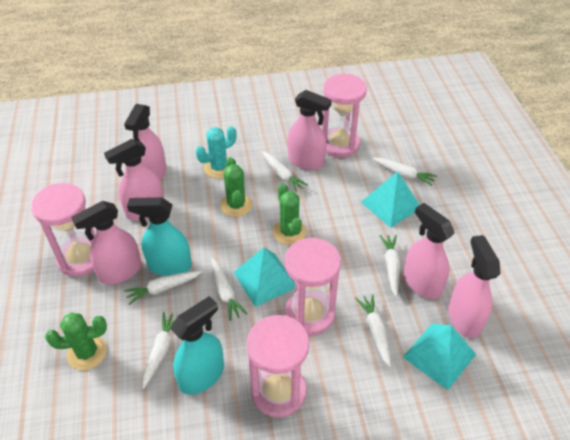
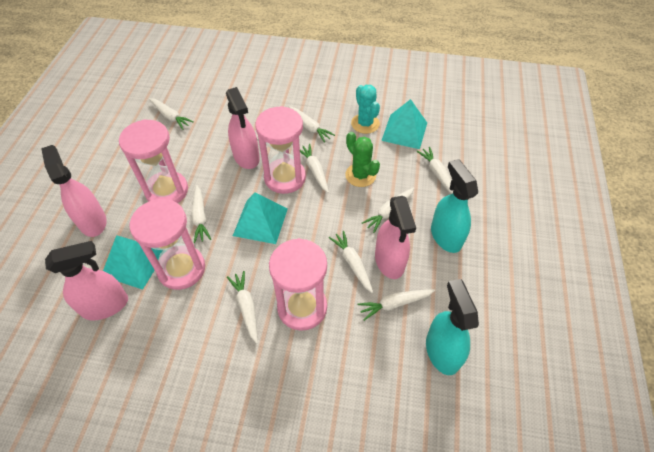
green cactus: 3 -> 1
pink spray bottle: 6 -> 4
white carrot: 7 -> 9

